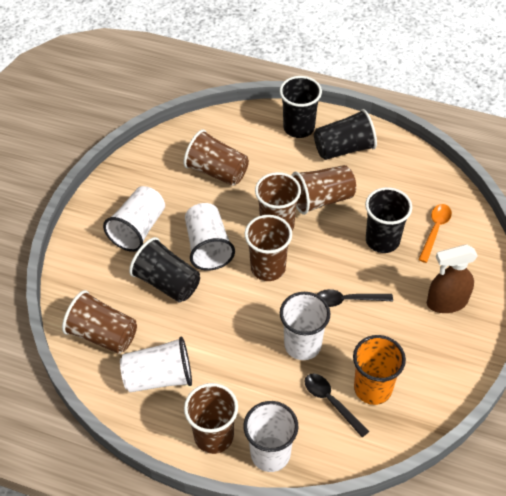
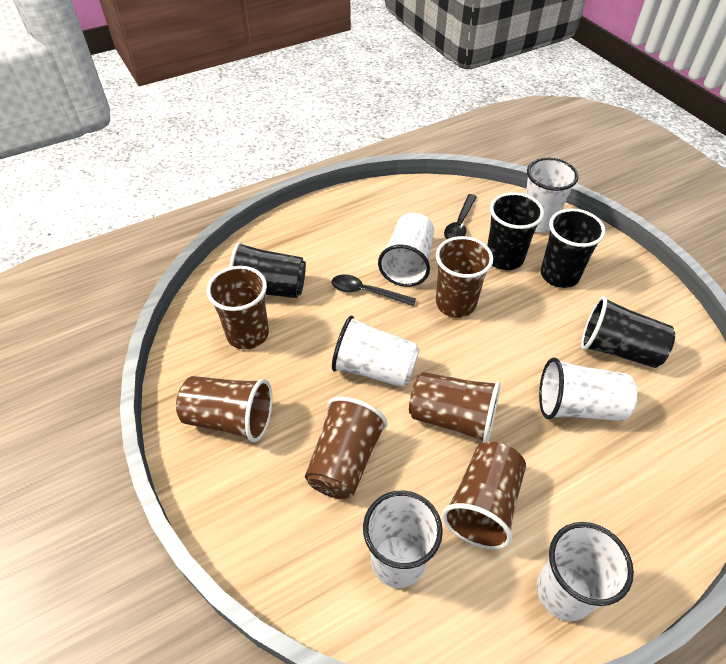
brown spray bottle: 1 -> 0
orange cup: 1 -> 0
orange spoon: 1 -> 0
white cup: 5 -> 6

